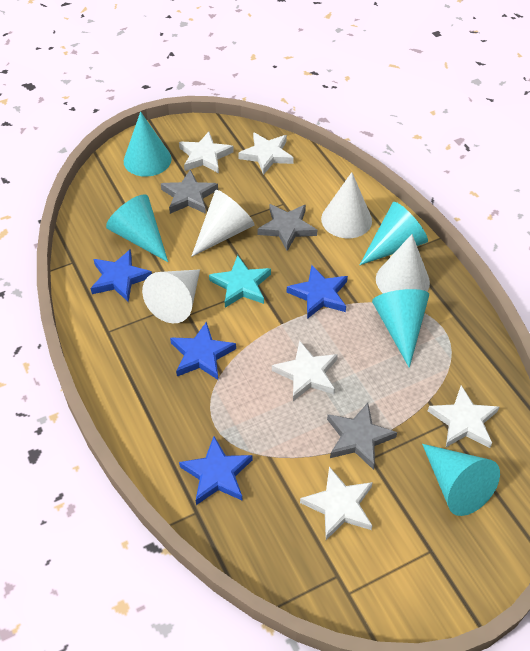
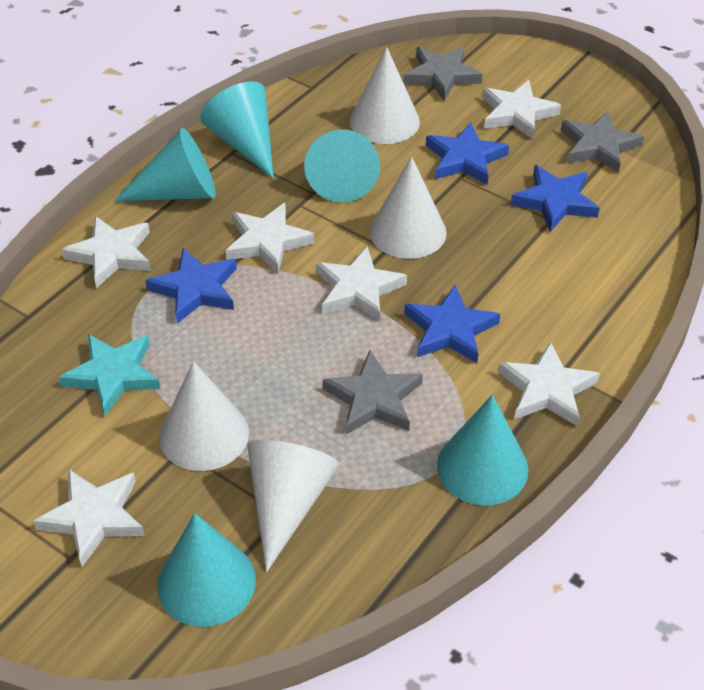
white star: 5 -> 6

